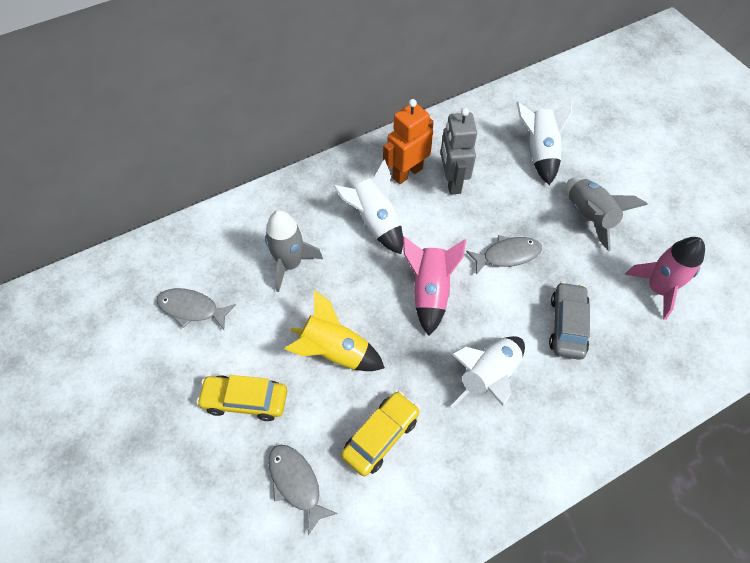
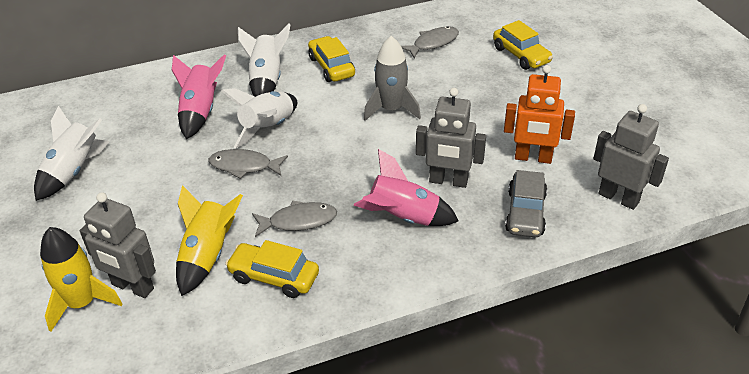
grey robot: 1 -> 3
grey rocket: 2 -> 1
yellow car: 2 -> 3
yellow rocket: 1 -> 2

